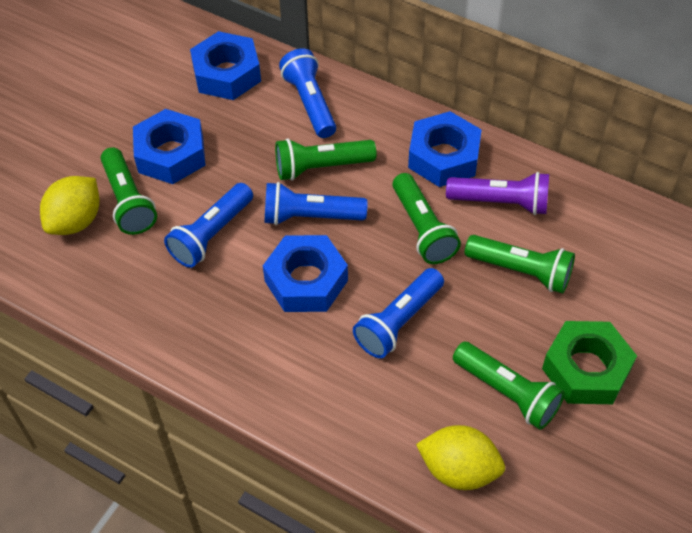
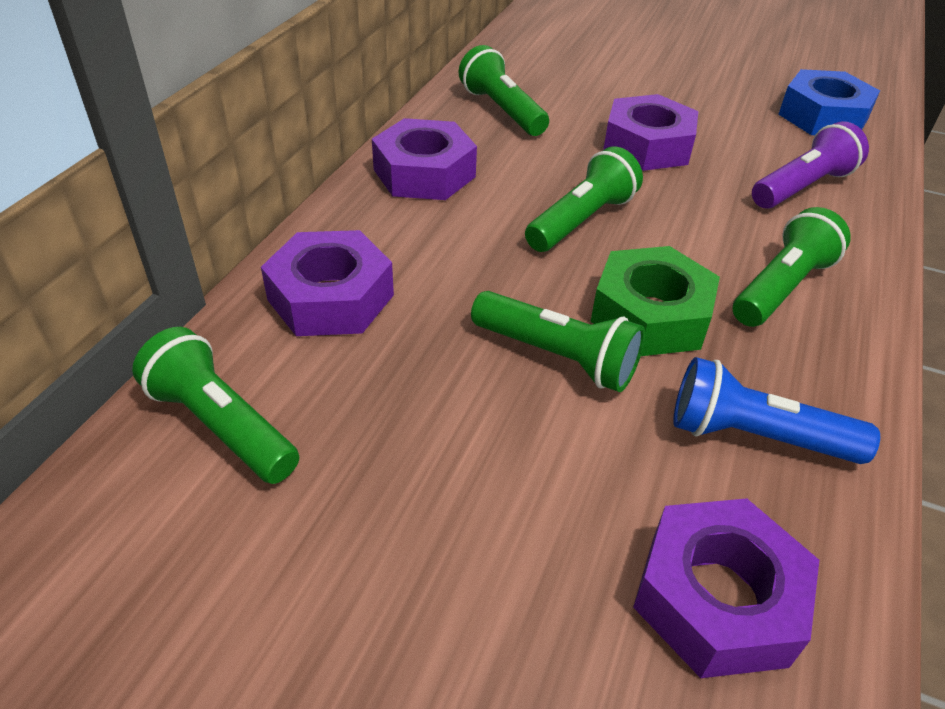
blue flashlight: 4 -> 1
blue nut: 4 -> 1
purple nut: 0 -> 4
yellow lemon: 2 -> 0

